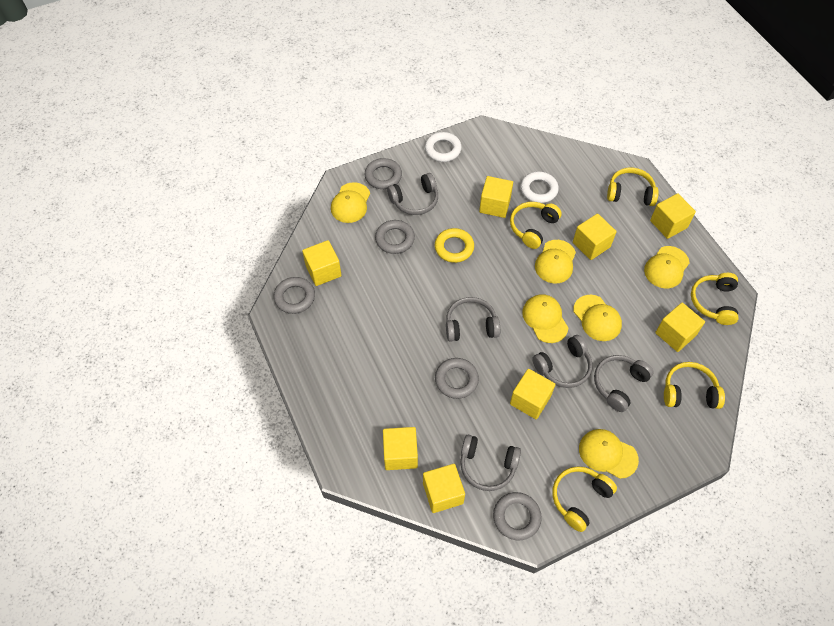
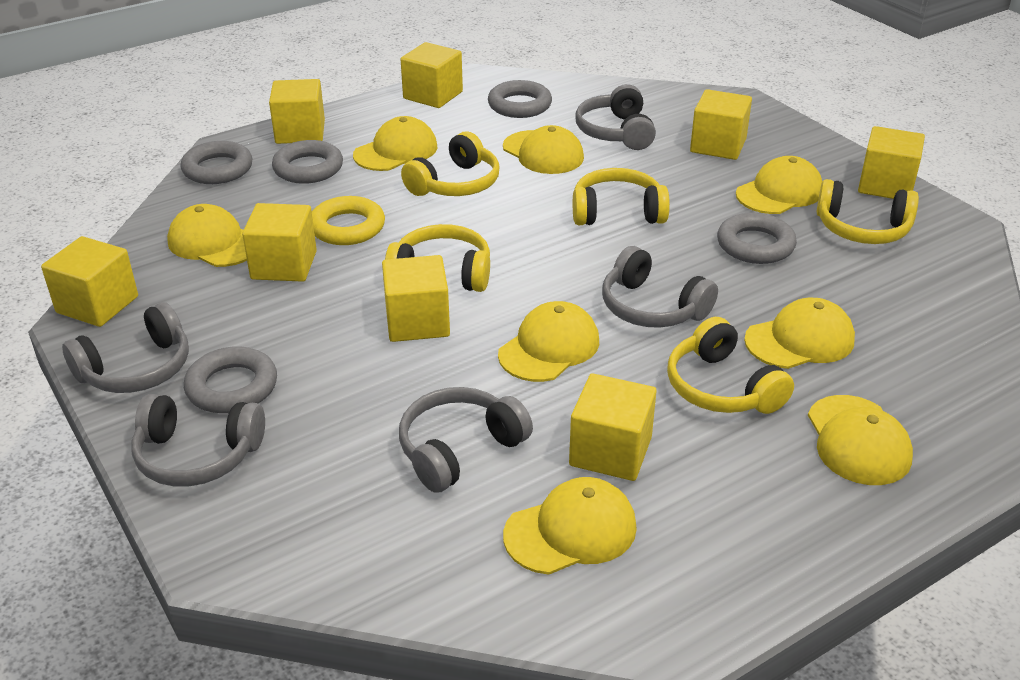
white ring: 2 -> 0
yellow cap: 6 -> 8

